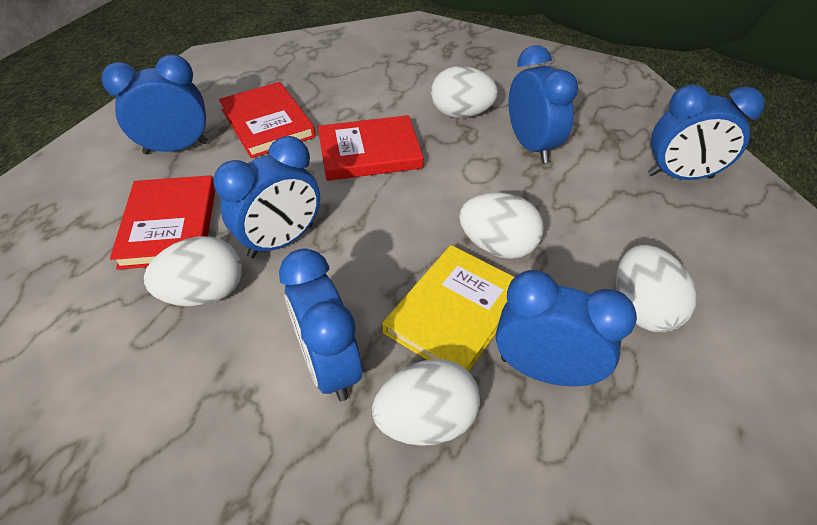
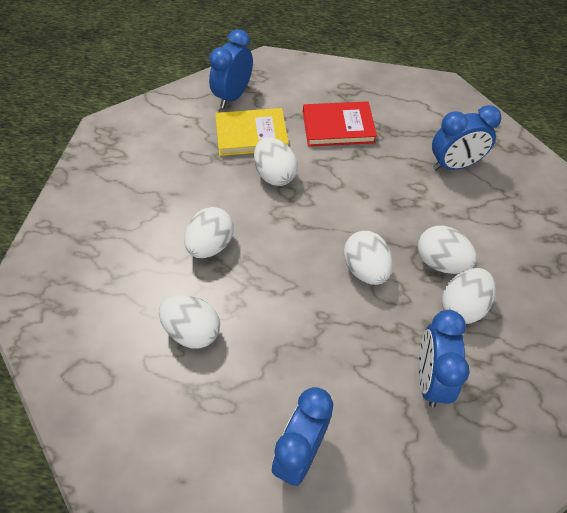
blue clock: 6 -> 4
red book: 3 -> 1
white egg: 5 -> 6

